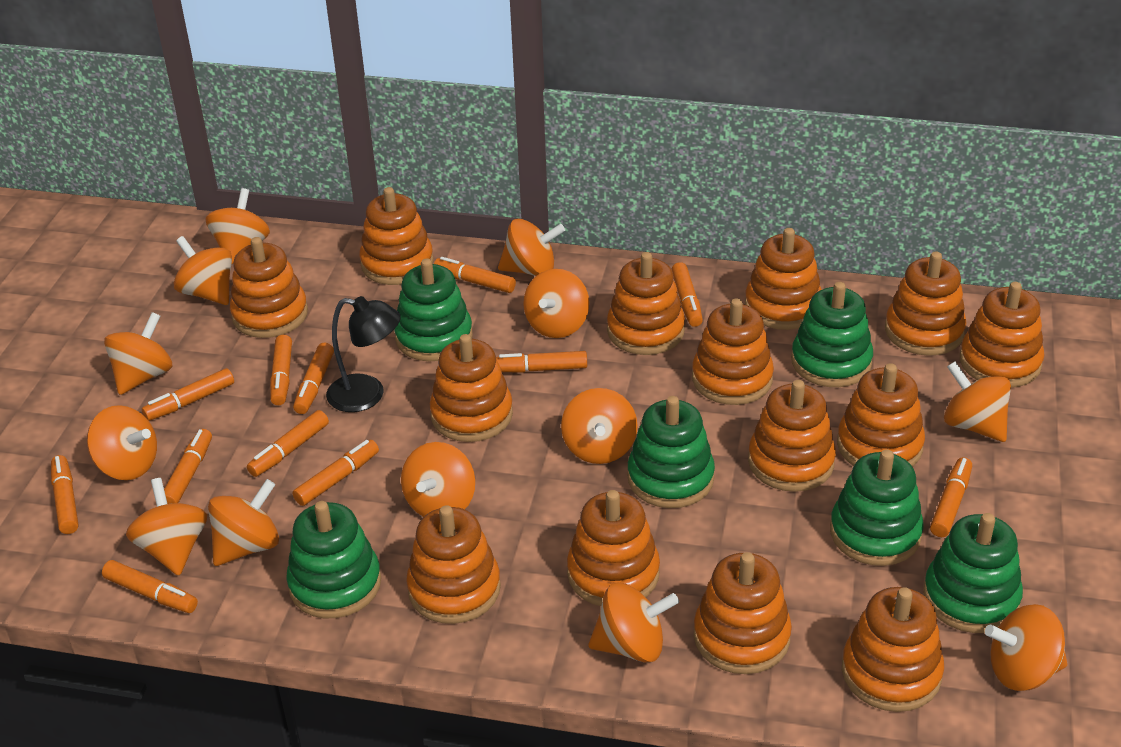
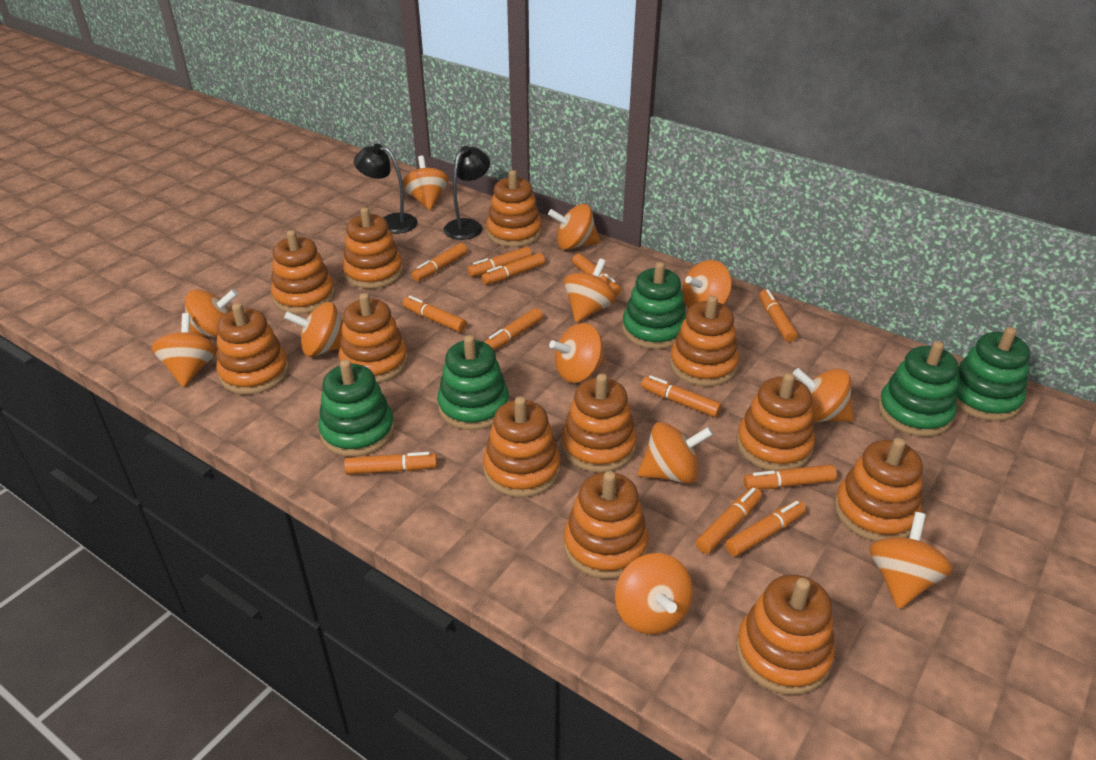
black lamp: 1 -> 2
green stacking toy: 6 -> 5
orange spinning top: 13 -> 12
orange stacking toy: 14 -> 12

